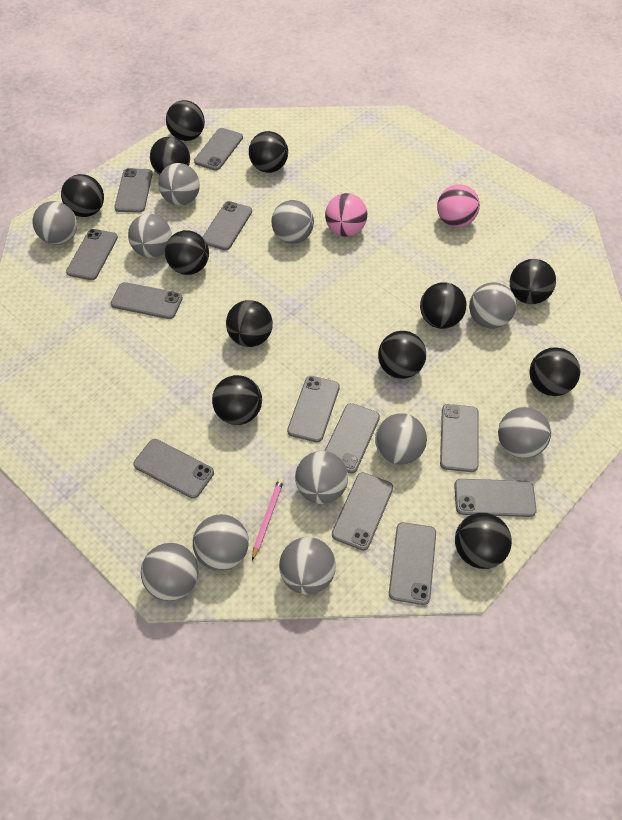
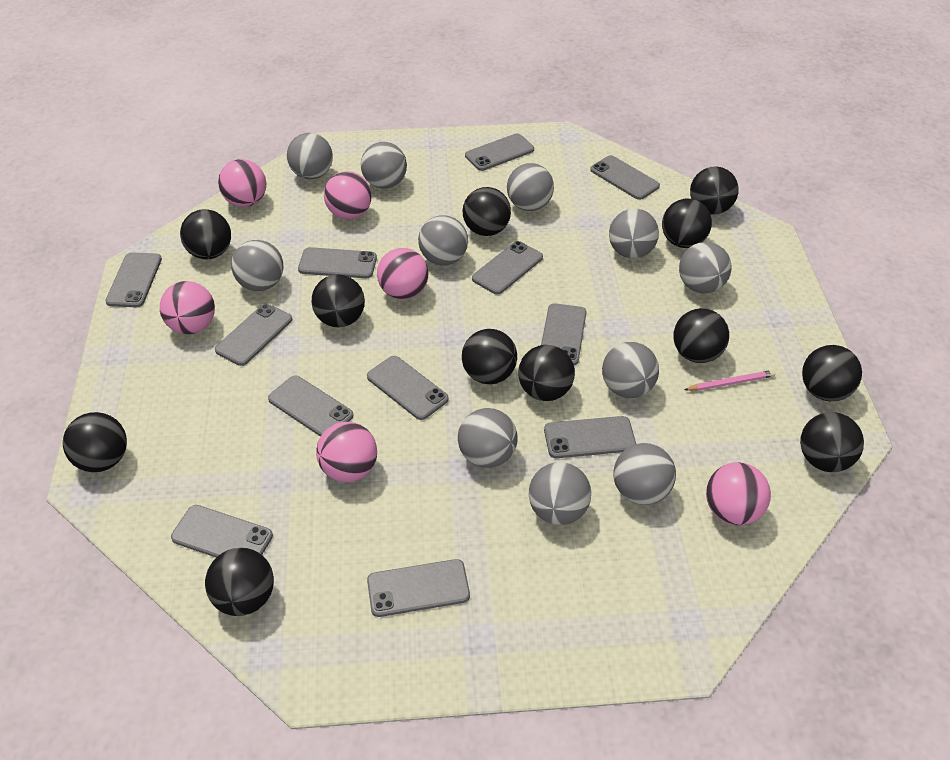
pink ball: 2 -> 6

